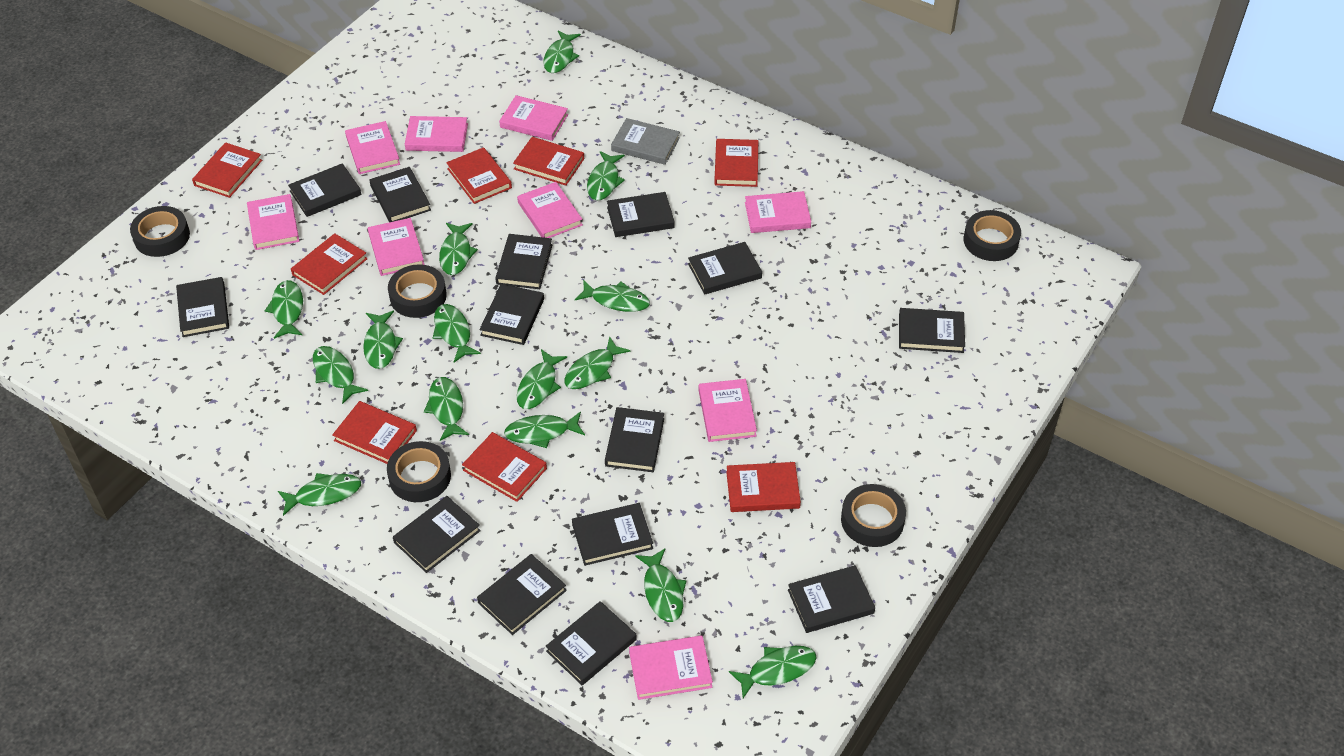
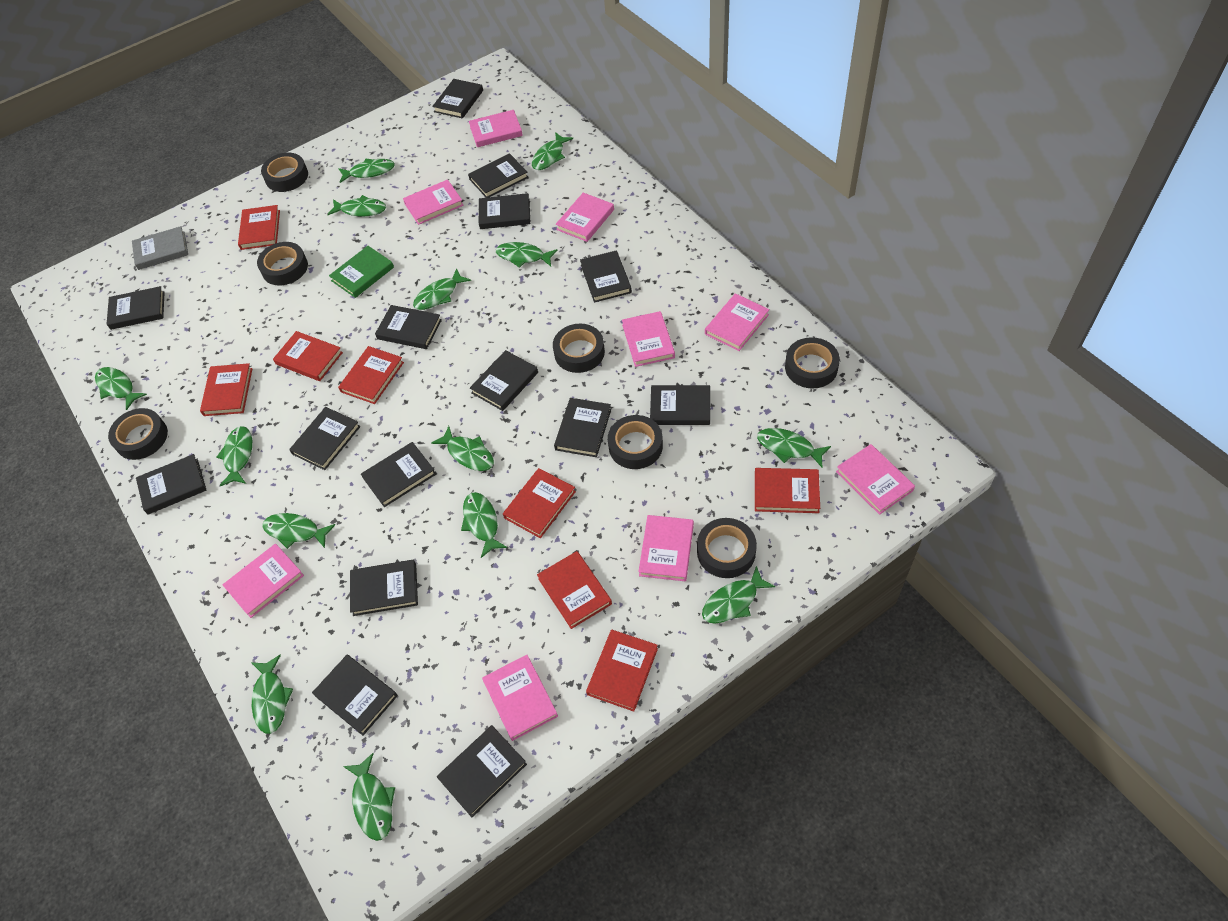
black book: 14 -> 15
black tape: 5 -> 7
green book: 0 -> 1
green fish: 15 -> 14

